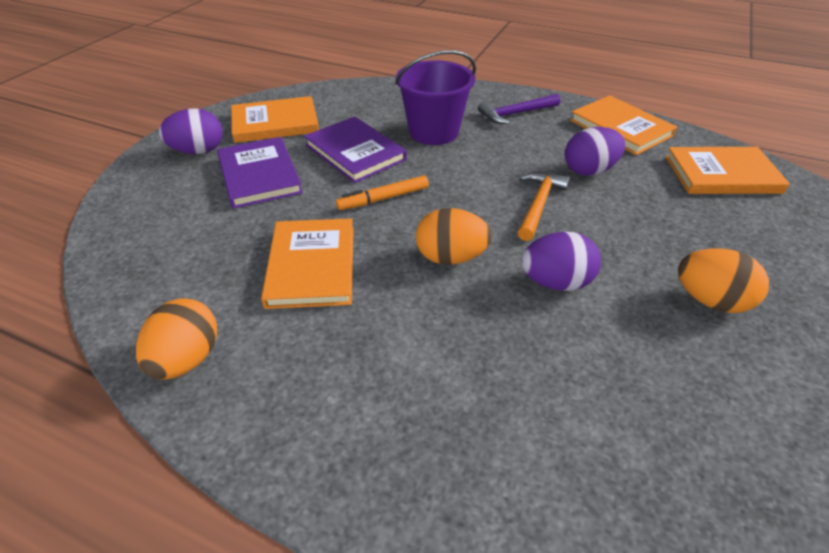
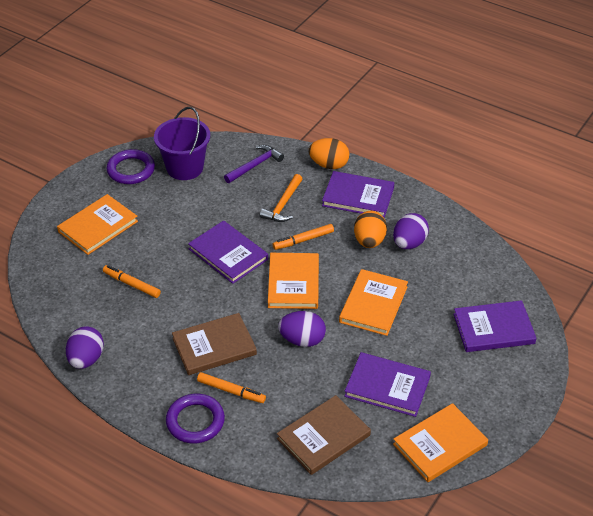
brown book: 0 -> 2
orange egg: 3 -> 2
orange marker: 1 -> 3
purple book: 2 -> 4
purple ring: 0 -> 2

